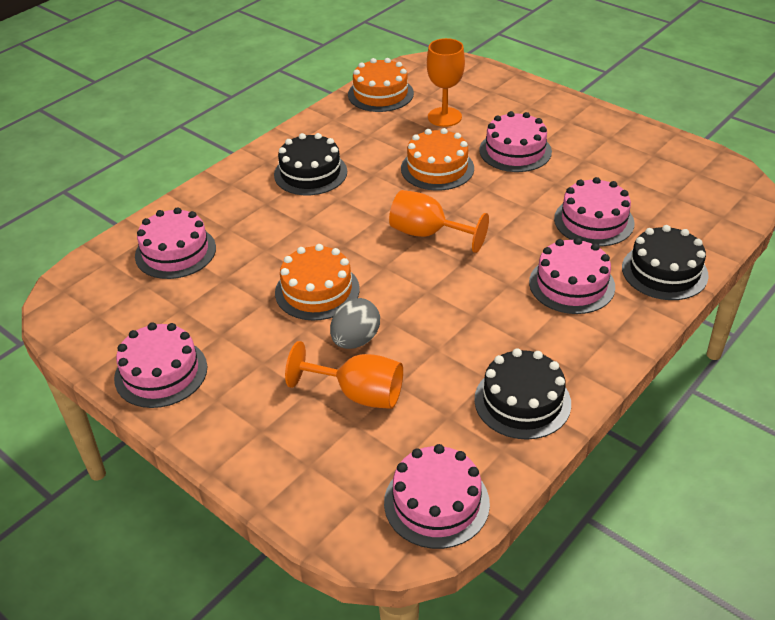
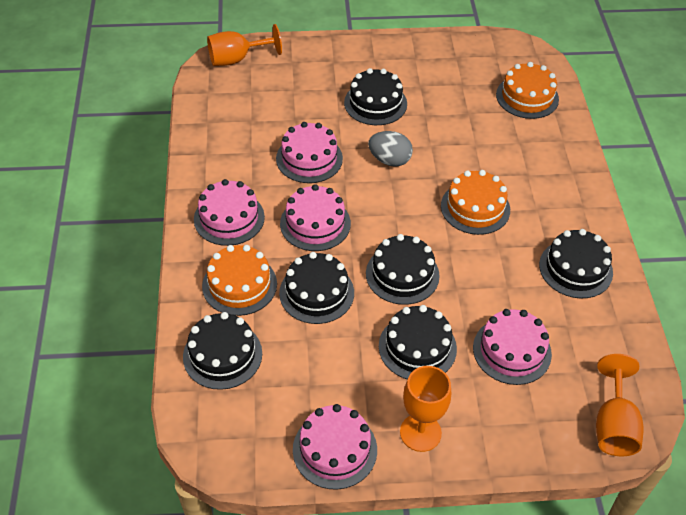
black cake: 3 -> 6
pink cake: 6 -> 5

